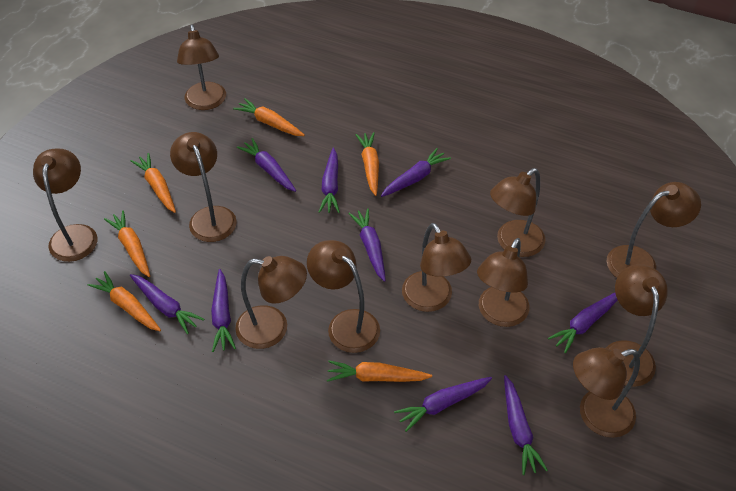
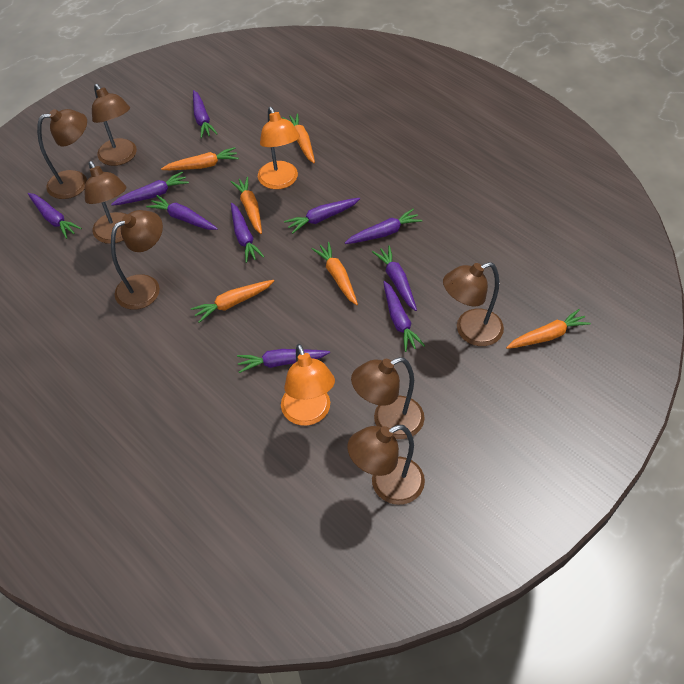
brown lamp: 11 -> 7
orange lamp: 0 -> 2
purple carrot: 9 -> 10

